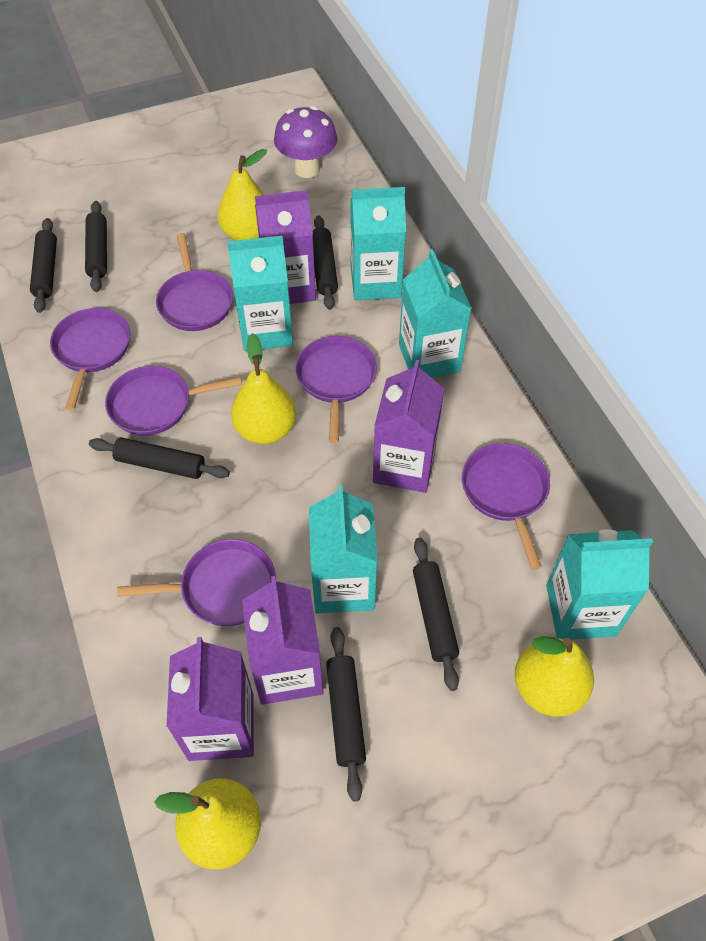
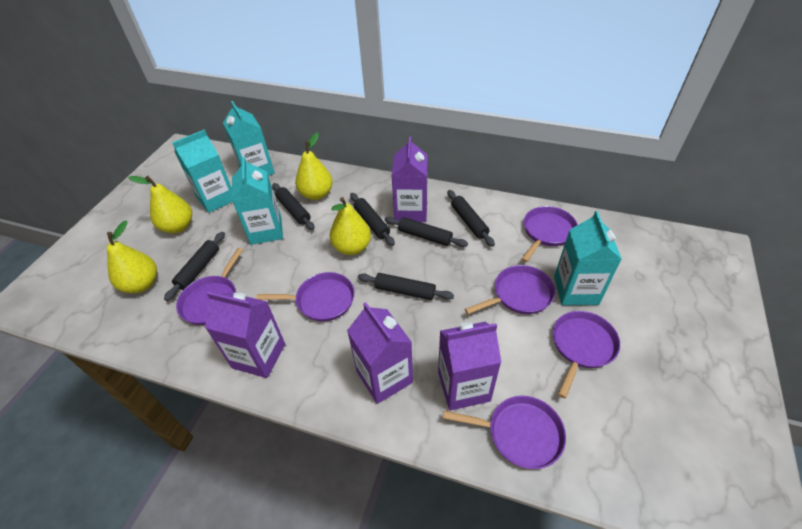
purple mushroom: 1 -> 0
turquoise carton: 5 -> 4

